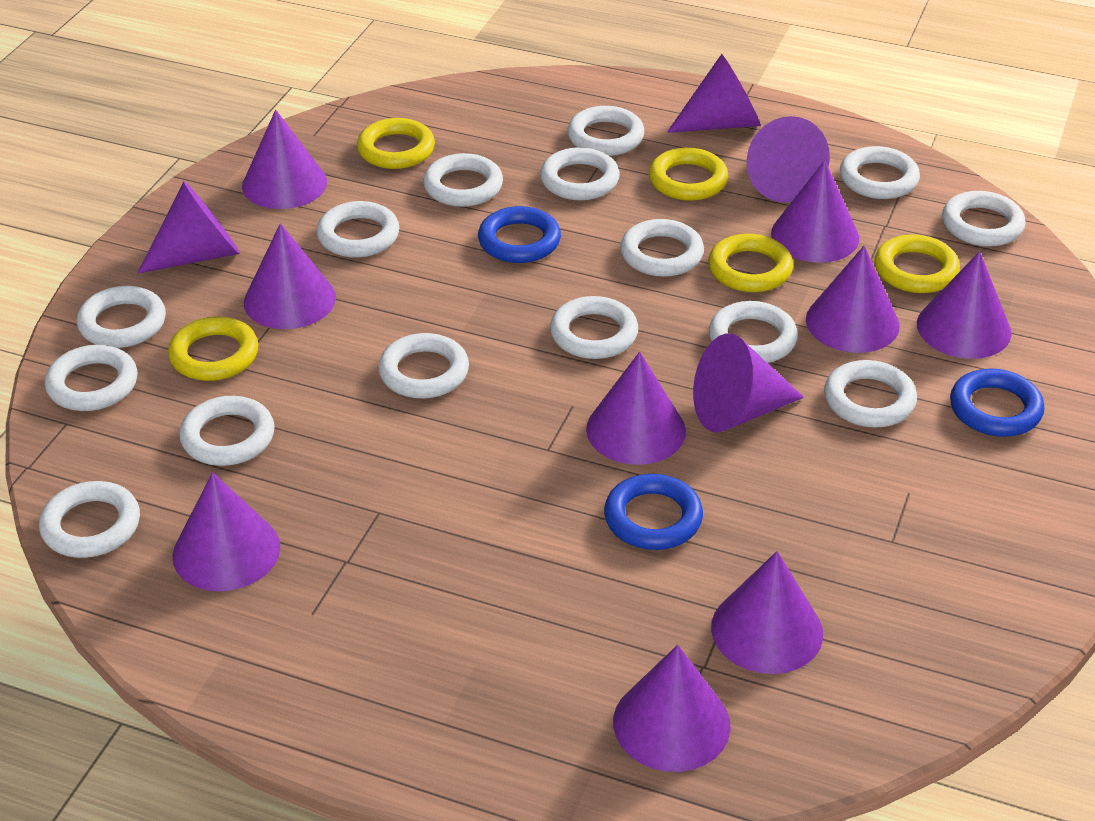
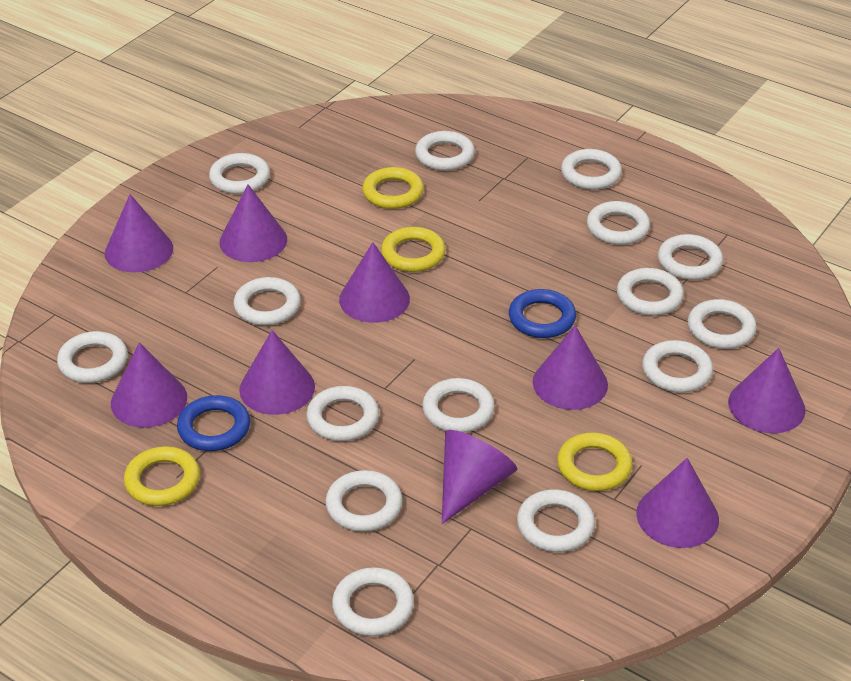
blue ring: 3 -> 2
purple cone: 13 -> 9
yellow ring: 5 -> 4

